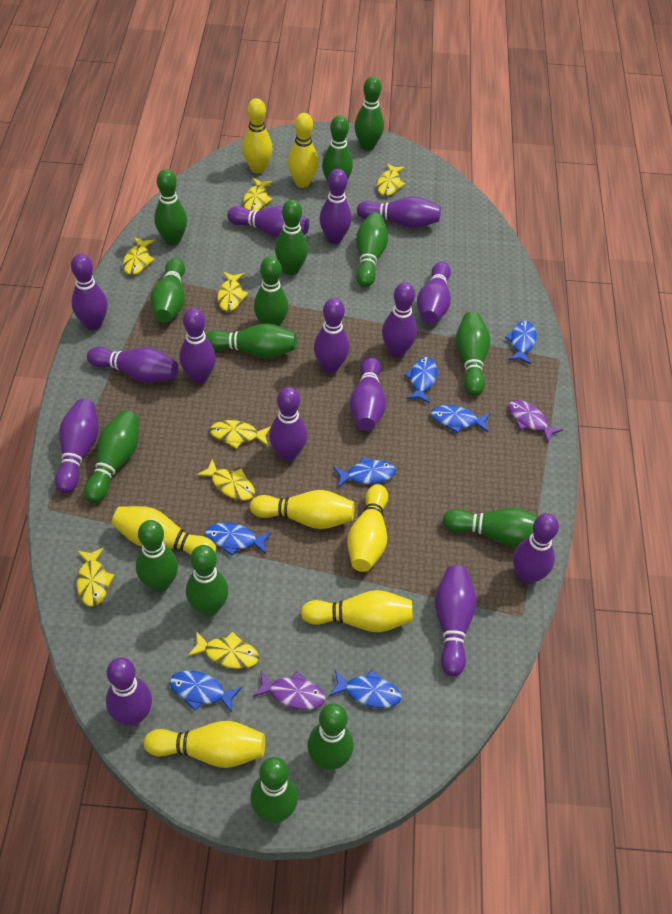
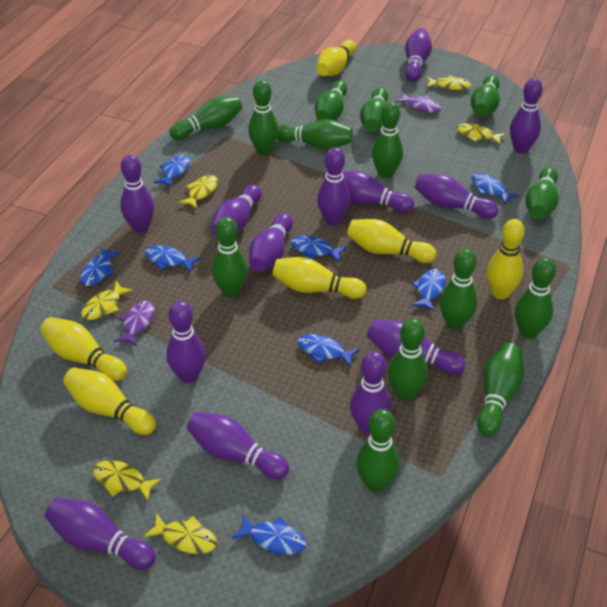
blue fish: 7 -> 8
green bowling pin: 15 -> 14
purple bowling pin: 15 -> 13
yellow bowling pin: 7 -> 6
yellow fish: 8 -> 6

